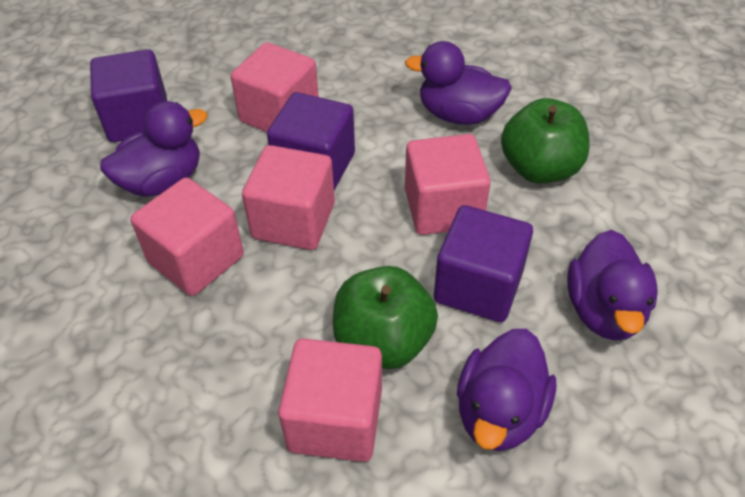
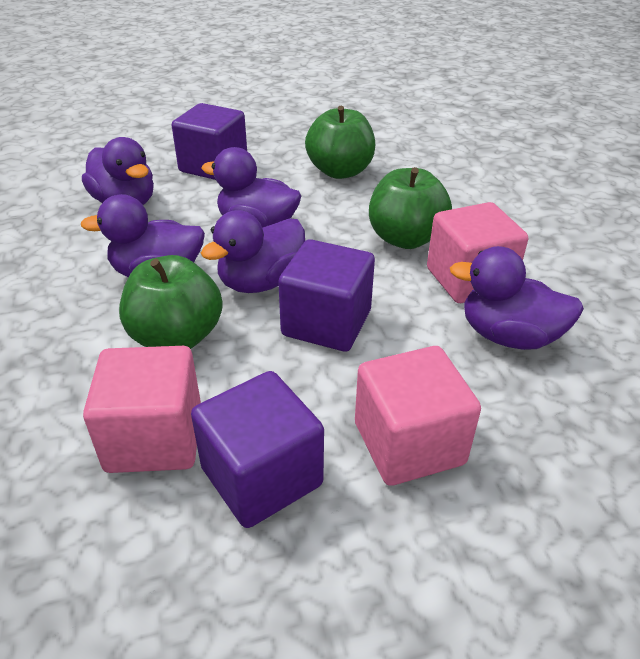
green apple: 2 -> 3
pink cube: 5 -> 3
purple duck: 4 -> 5

